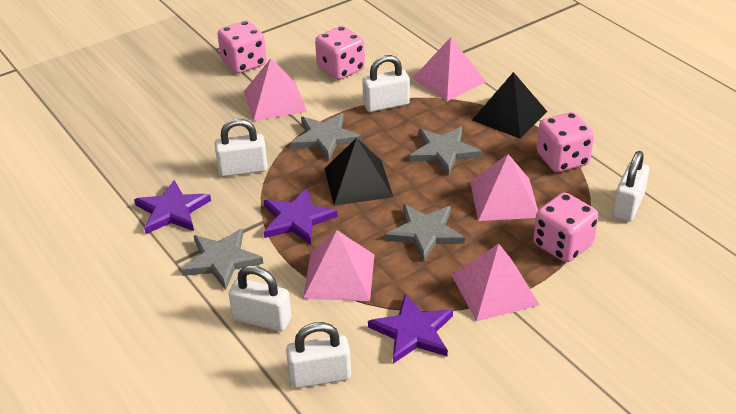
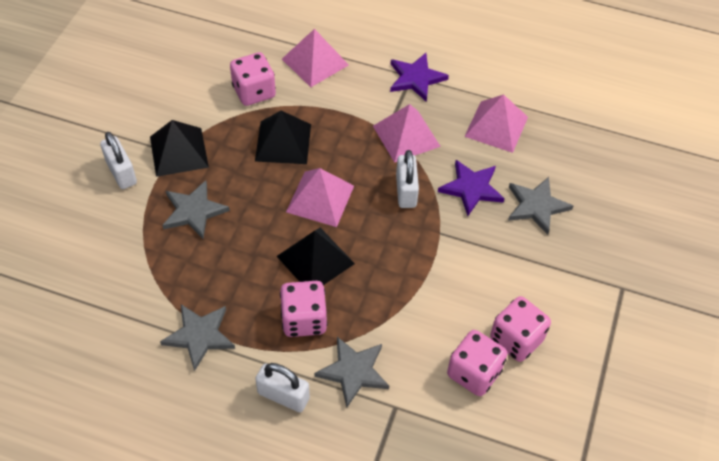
black pyramid: 2 -> 3
pink pyramid: 5 -> 4
purple star: 3 -> 2
white padlock: 5 -> 3

